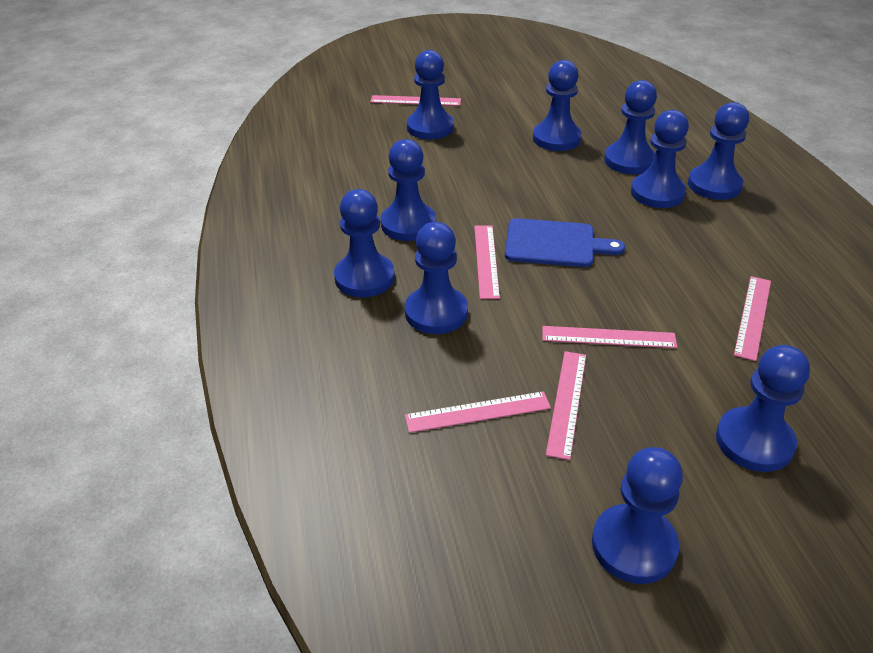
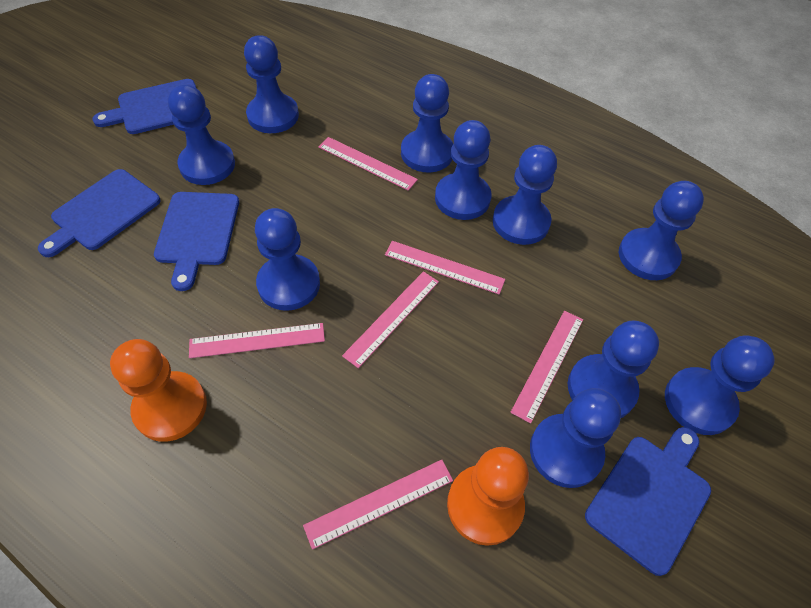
blue cutting board: 1 -> 4
orange pawn: 0 -> 2

